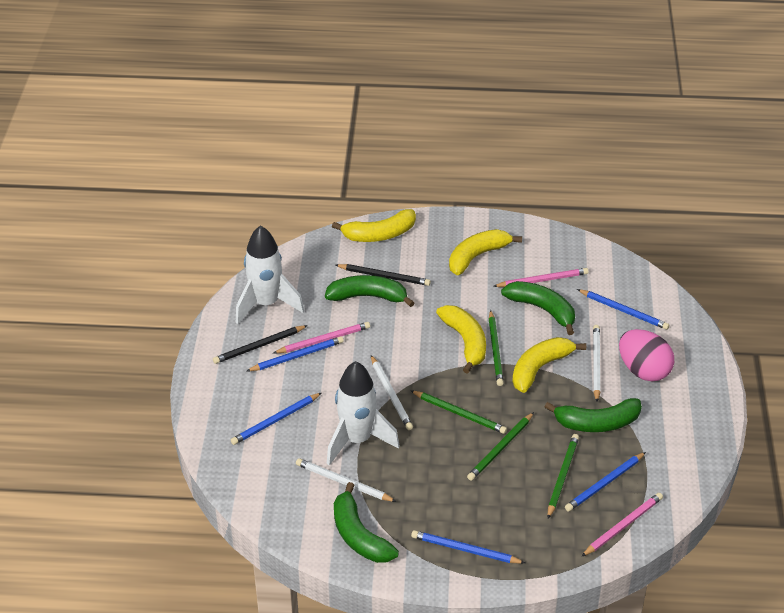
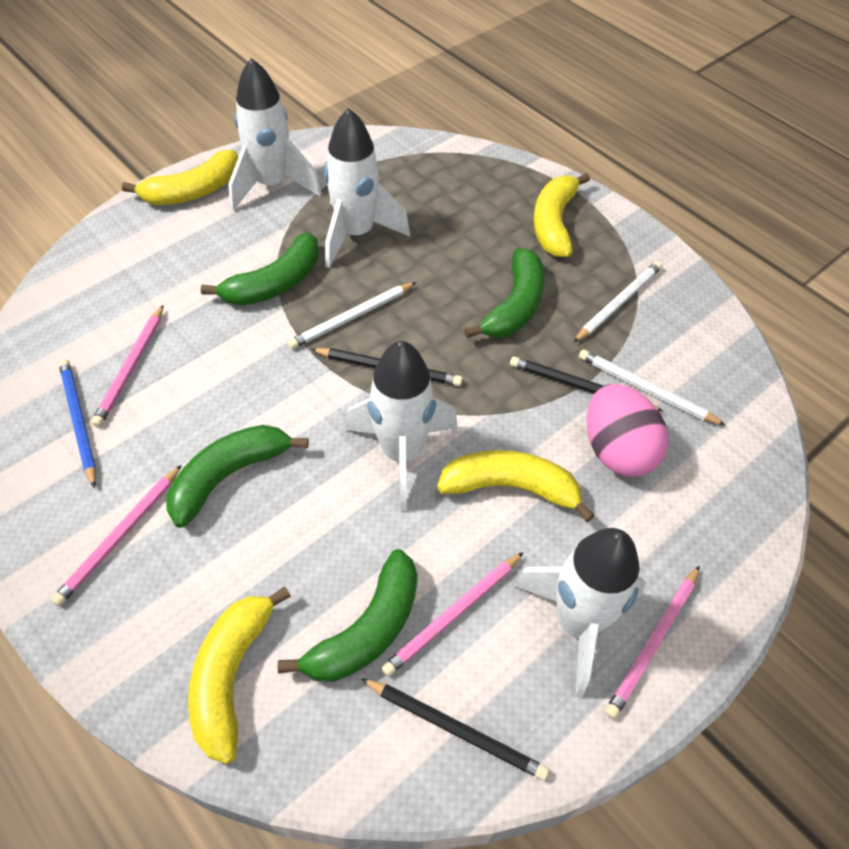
black pencil: 2 -> 3
blue pencil: 5 -> 1
green pencil: 4 -> 0
pink pencil: 3 -> 4
white rocket: 2 -> 4

